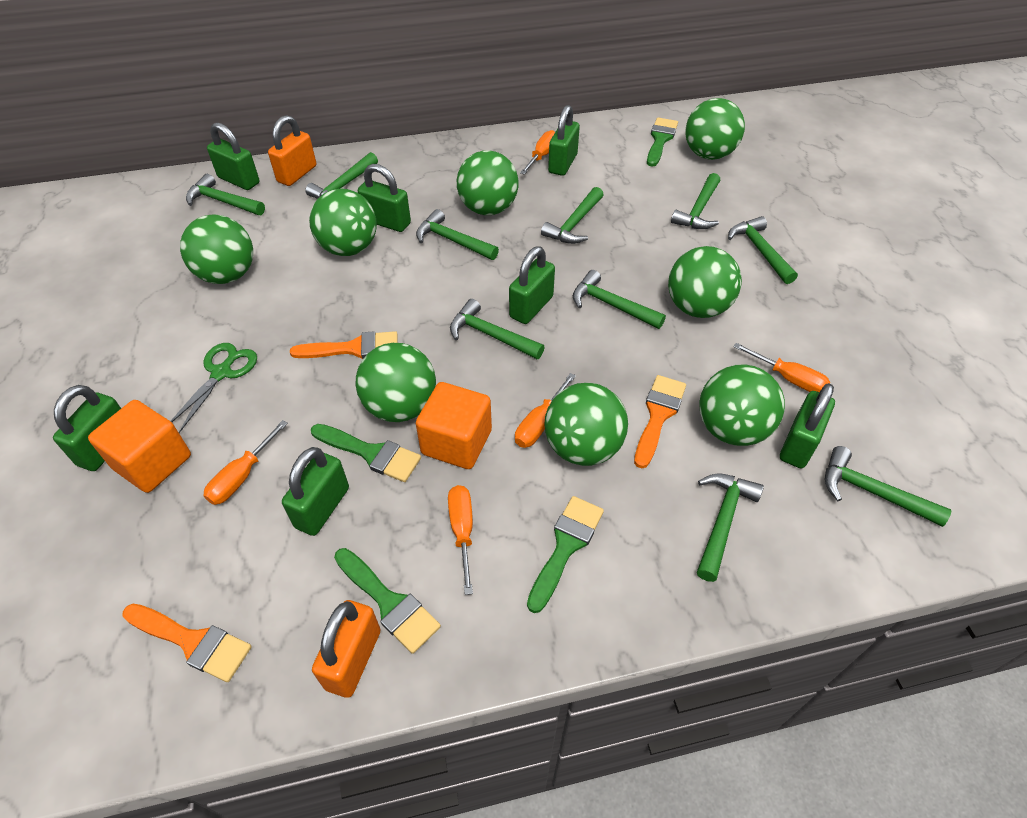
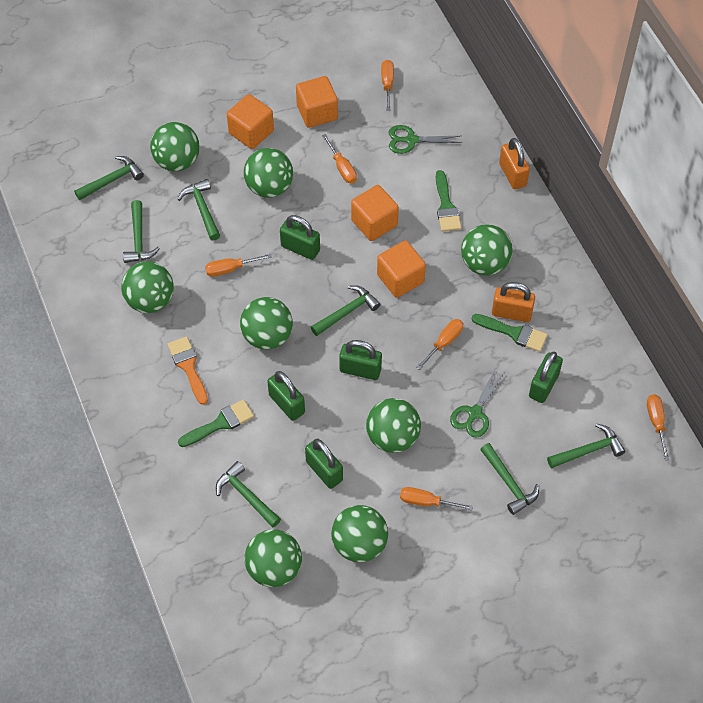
green brush: 4 -> 3
green hammer: 10 -> 7
green padlock: 7 -> 5
green scissors: 1 -> 2
orange brush: 3 -> 1
orange cube: 2 -> 4
orange screwdriver: 5 -> 6

